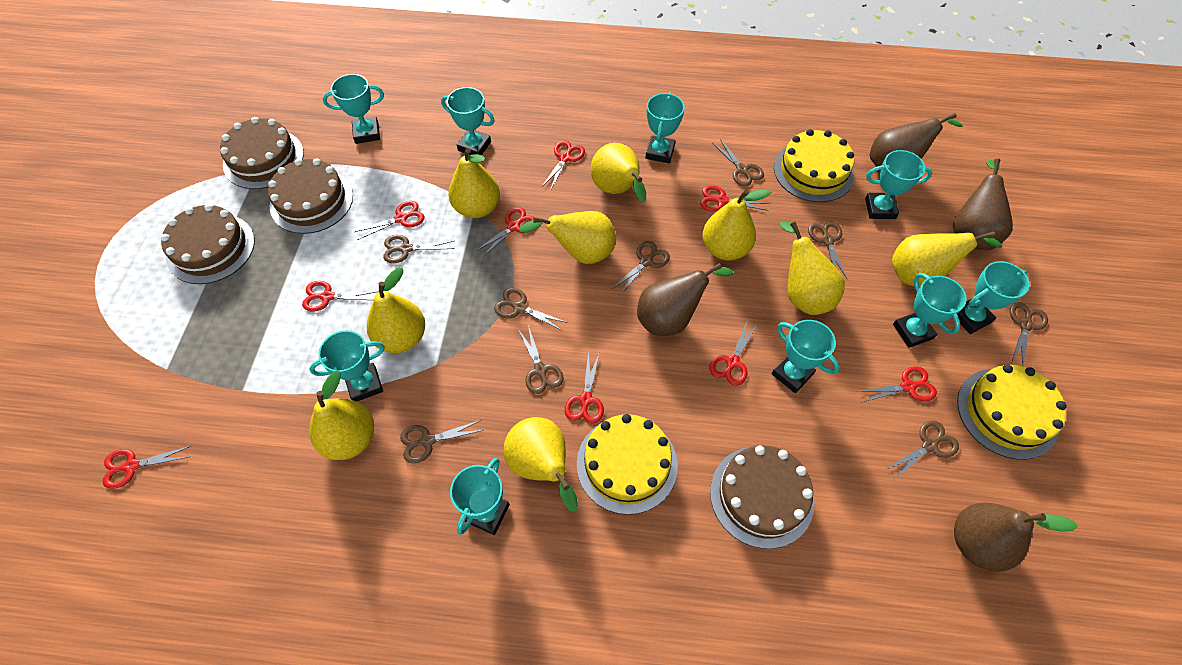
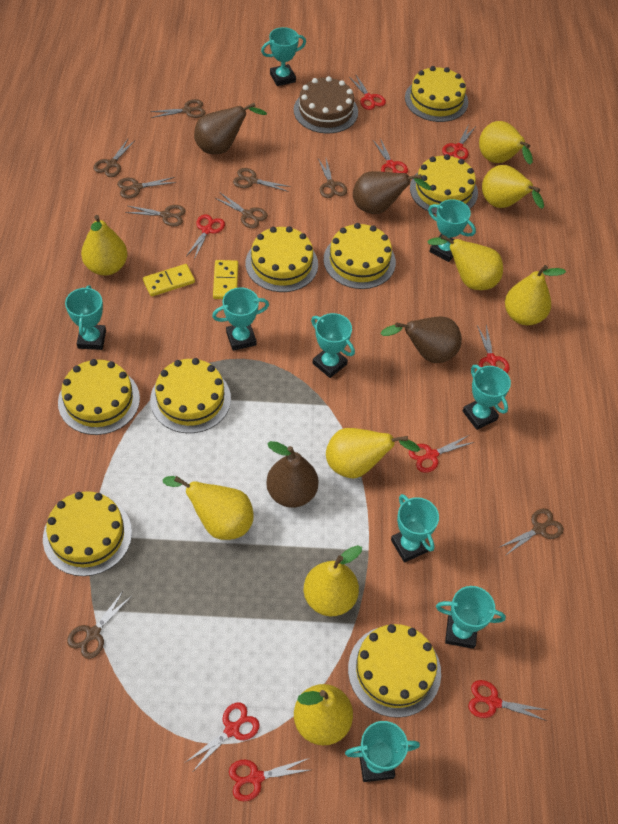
brown cake: 4 -> 1
yellow cake: 3 -> 8
yellow domino: 0 -> 2

